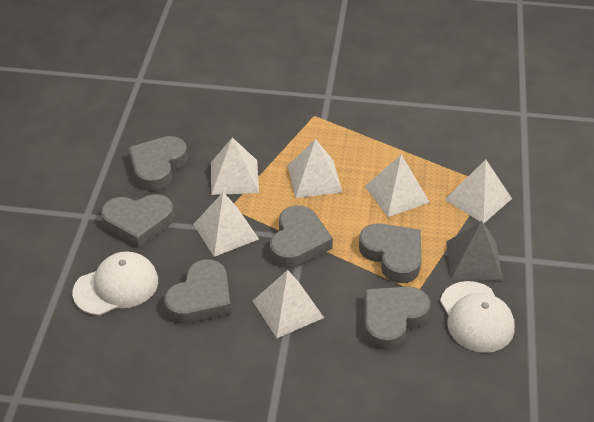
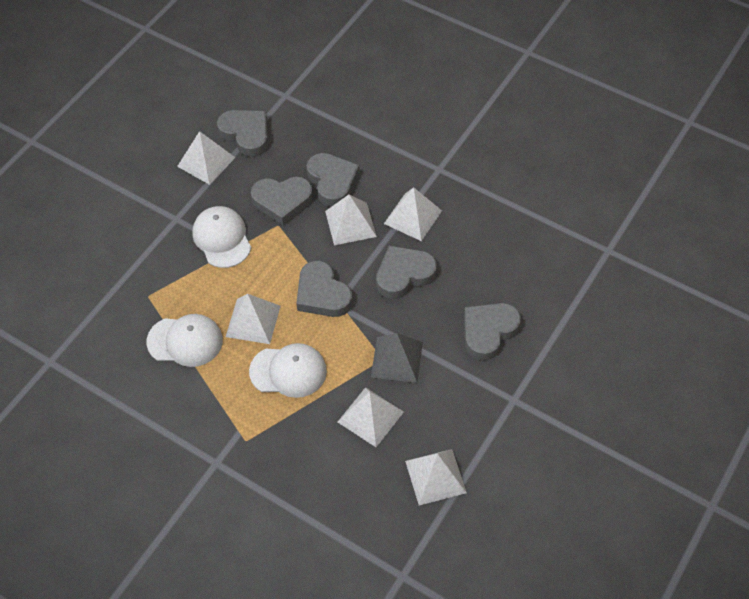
white cap: 2 -> 3

